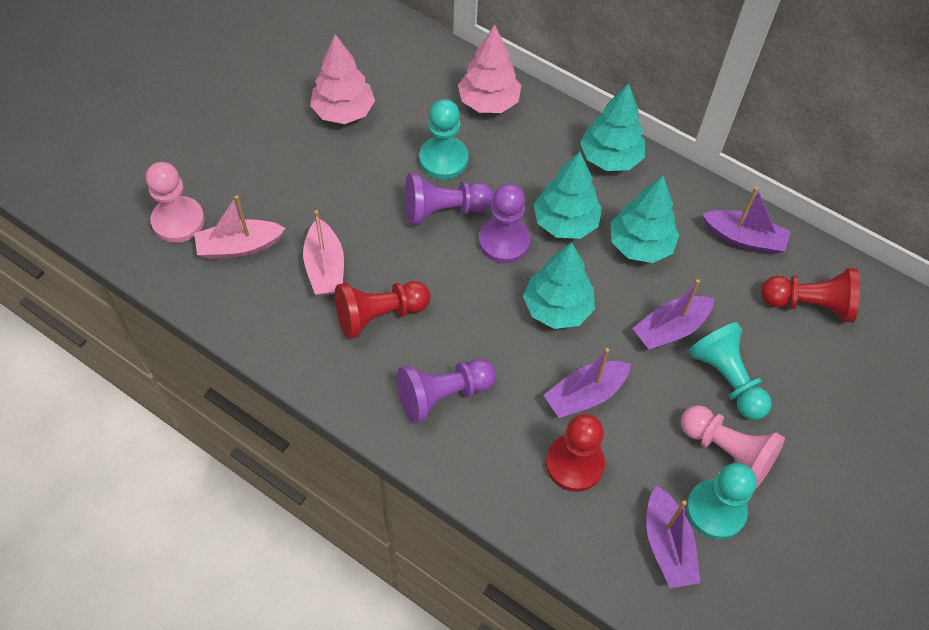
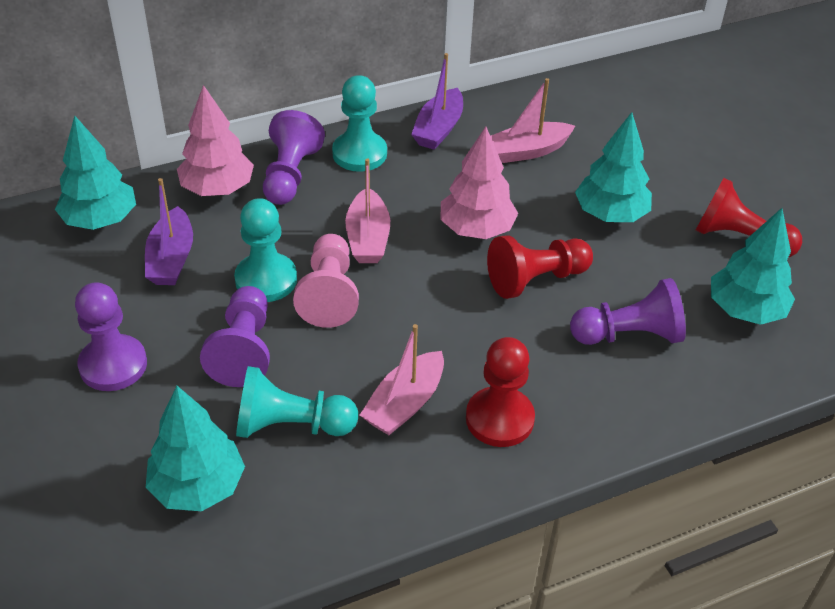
pink boat: 2 -> 3
pink pawn: 2 -> 1
purple boat: 4 -> 2
purple pawn: 3 -> 4

